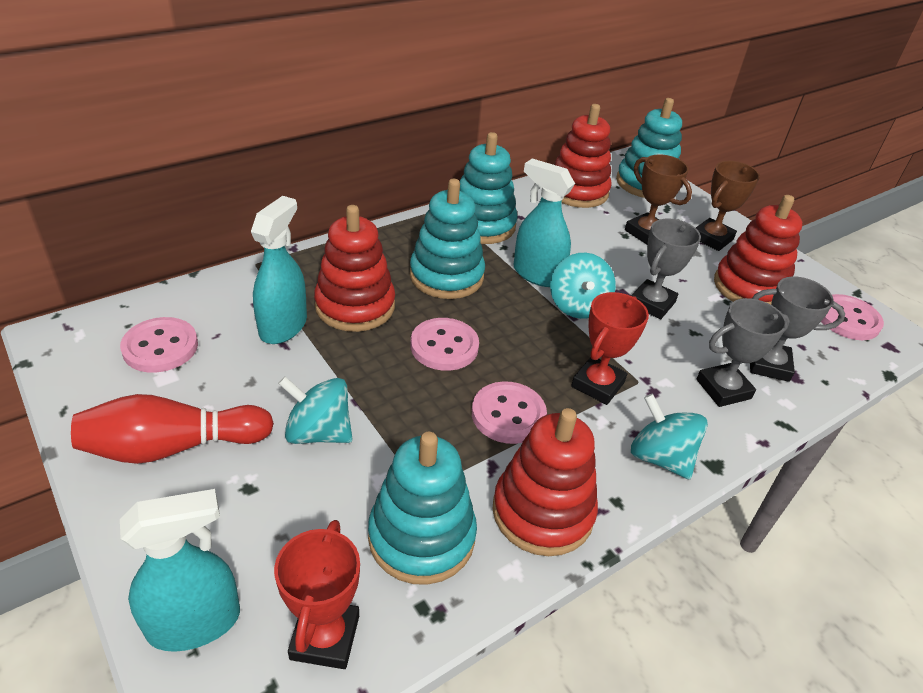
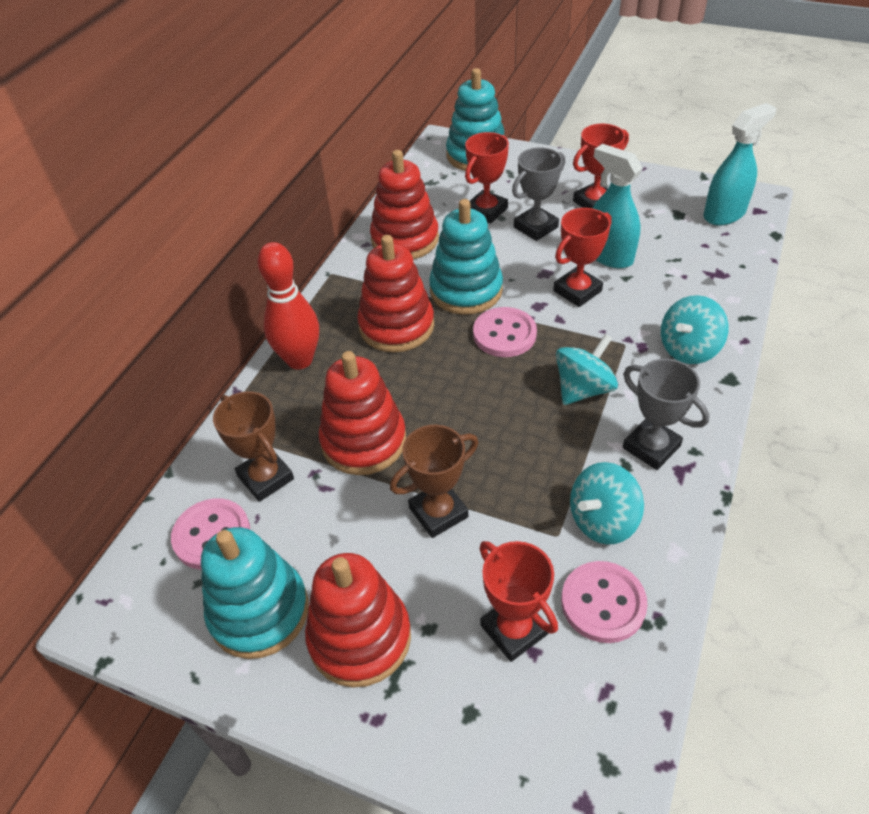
grey trophy: 3 -> 2
pink button: 4 -> 3
red trophy: 2 -> 4
turquoise spray bottle: 3 -> 2
turquoise stacking toy: 4 -> 3

